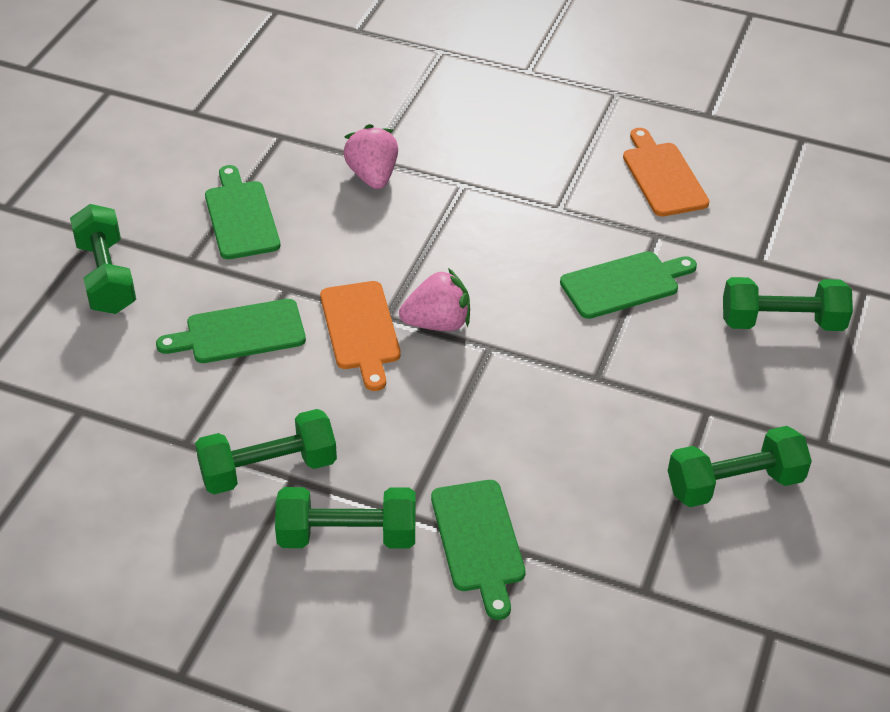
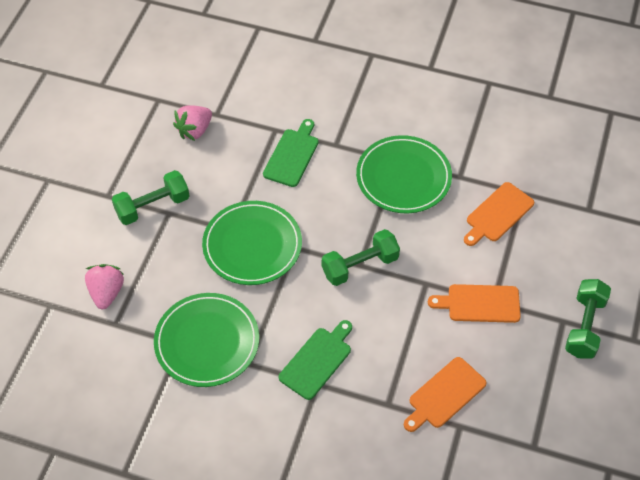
green cutting board: 4 -> 2
green dumbbell: 5 -> 3
green plate: 0 -> 3
orange cutting board: 2 -> 3

